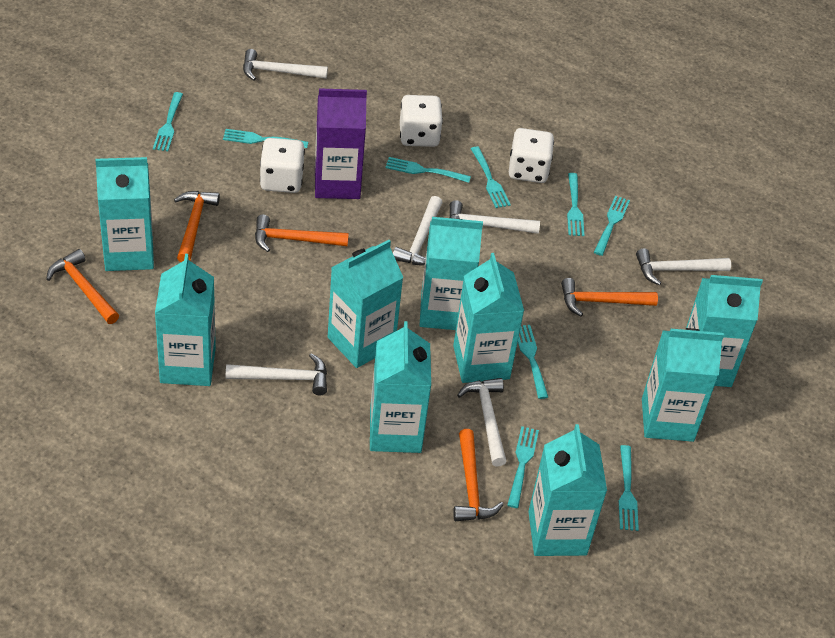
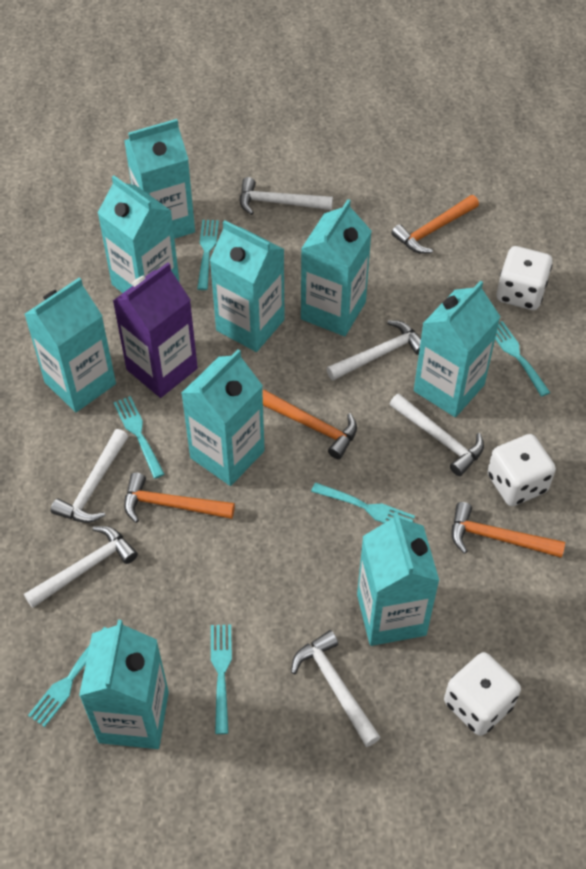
orange hammer: 5 -> 4
turquoise fork: 9 -> 6

